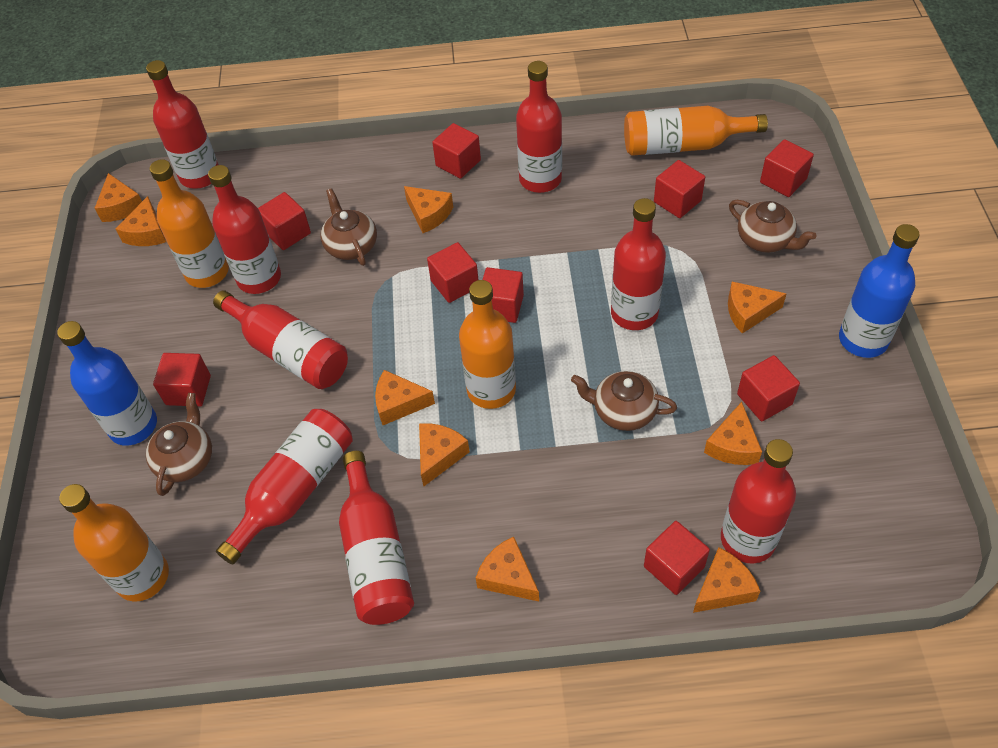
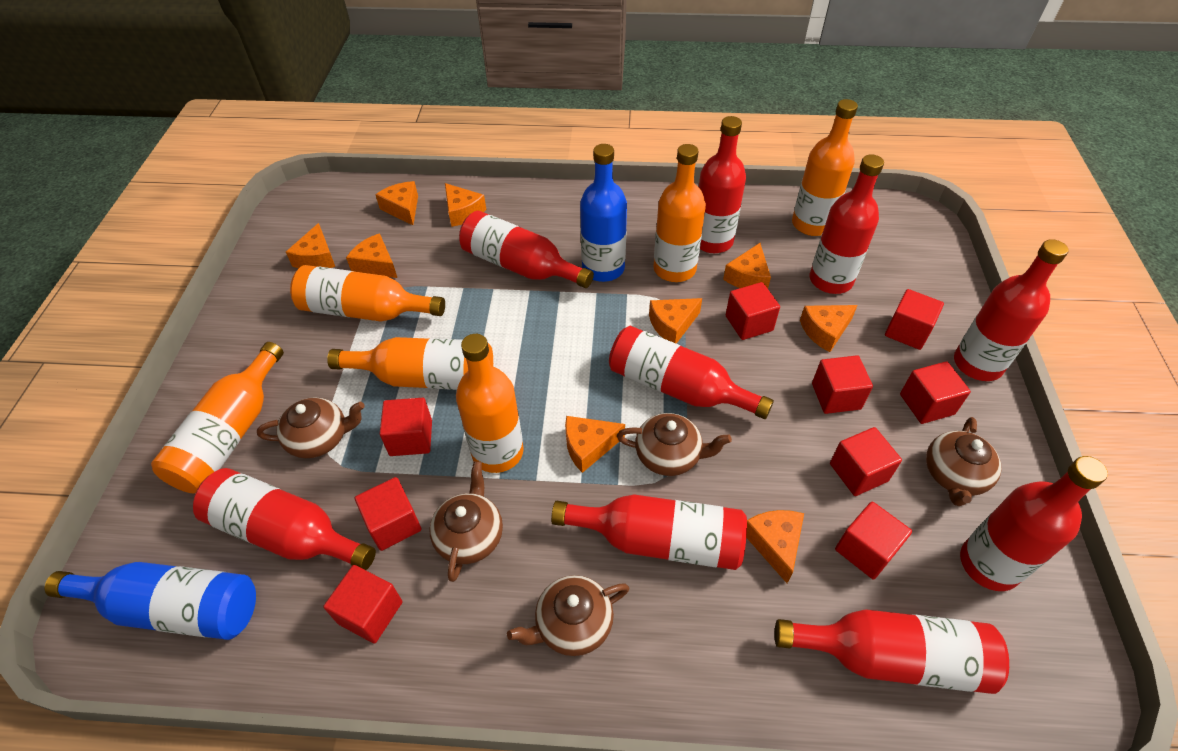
brown teapot: 4 -> 5
orange bottle: 4 -> 6
red bottle: 8 -> 9

